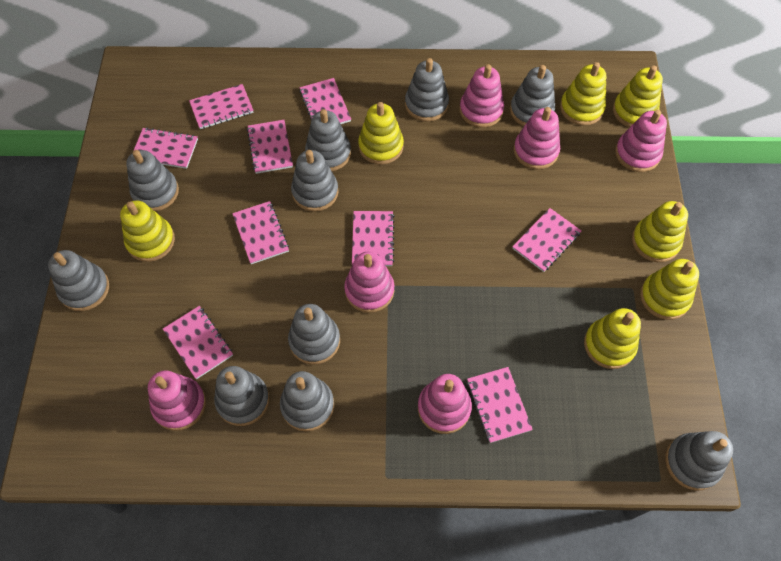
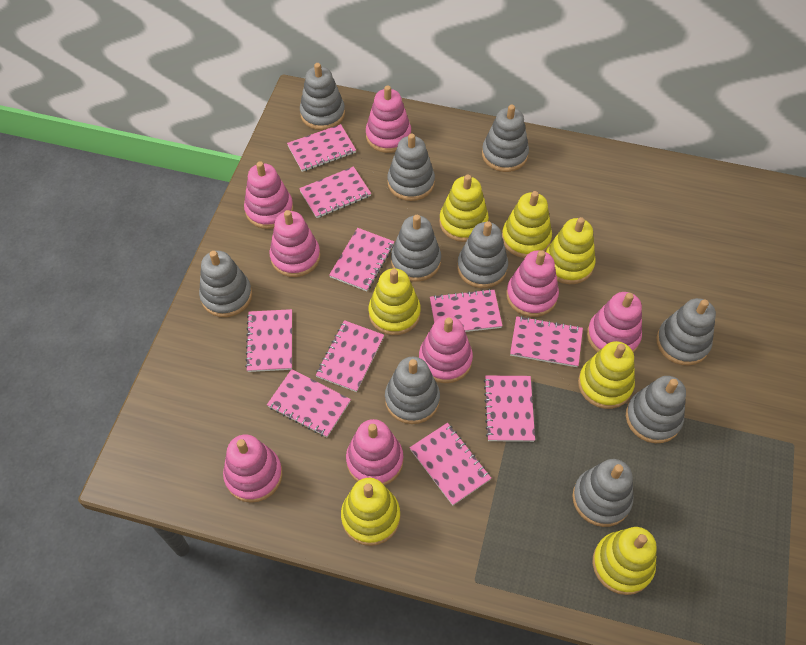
pink notebook: 9 -> 10
pink stacking toy: 6 -> 8

